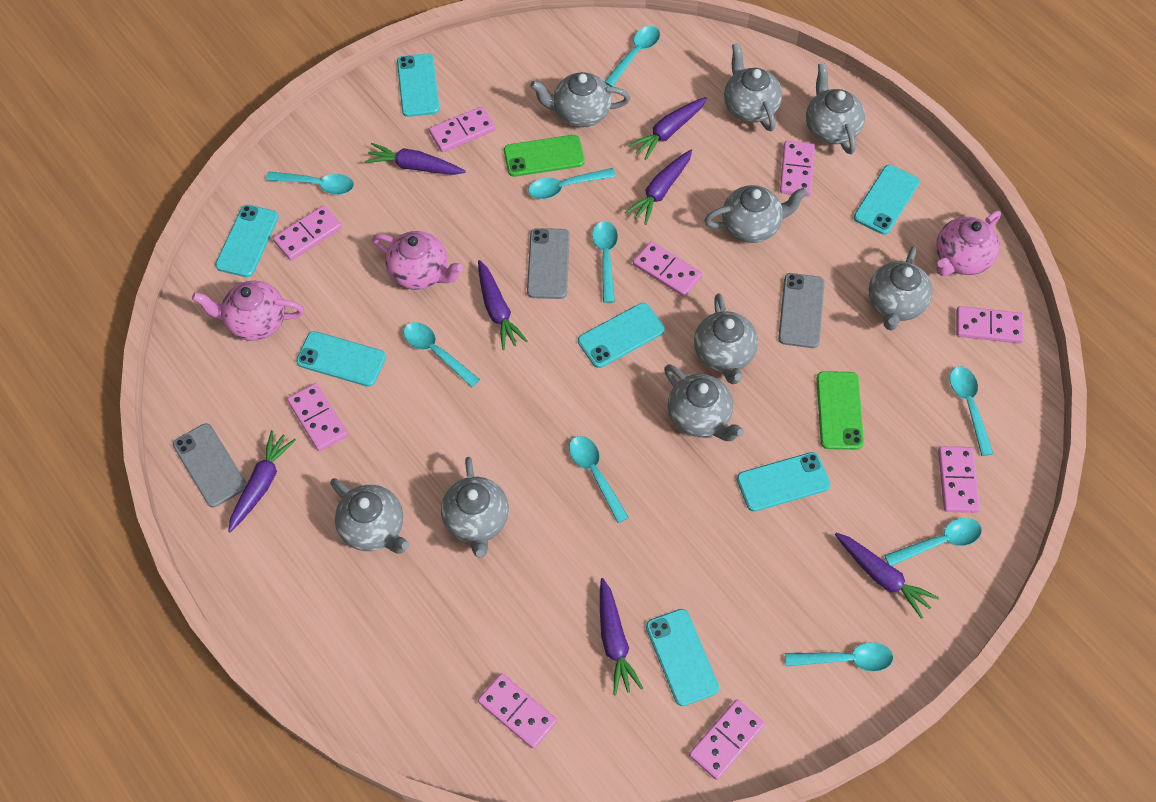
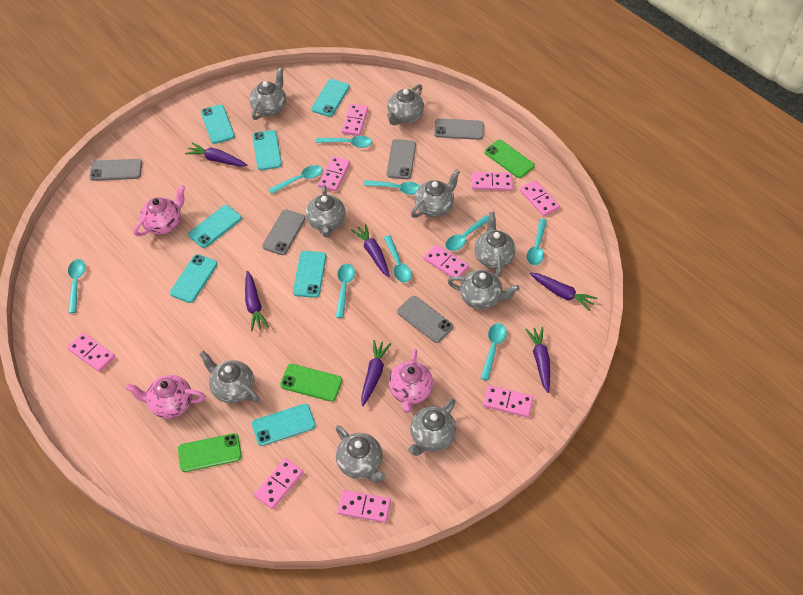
green phone: 2 -> 3
grey phone: 3 -> 5
purple carrot: 7 -> 6

